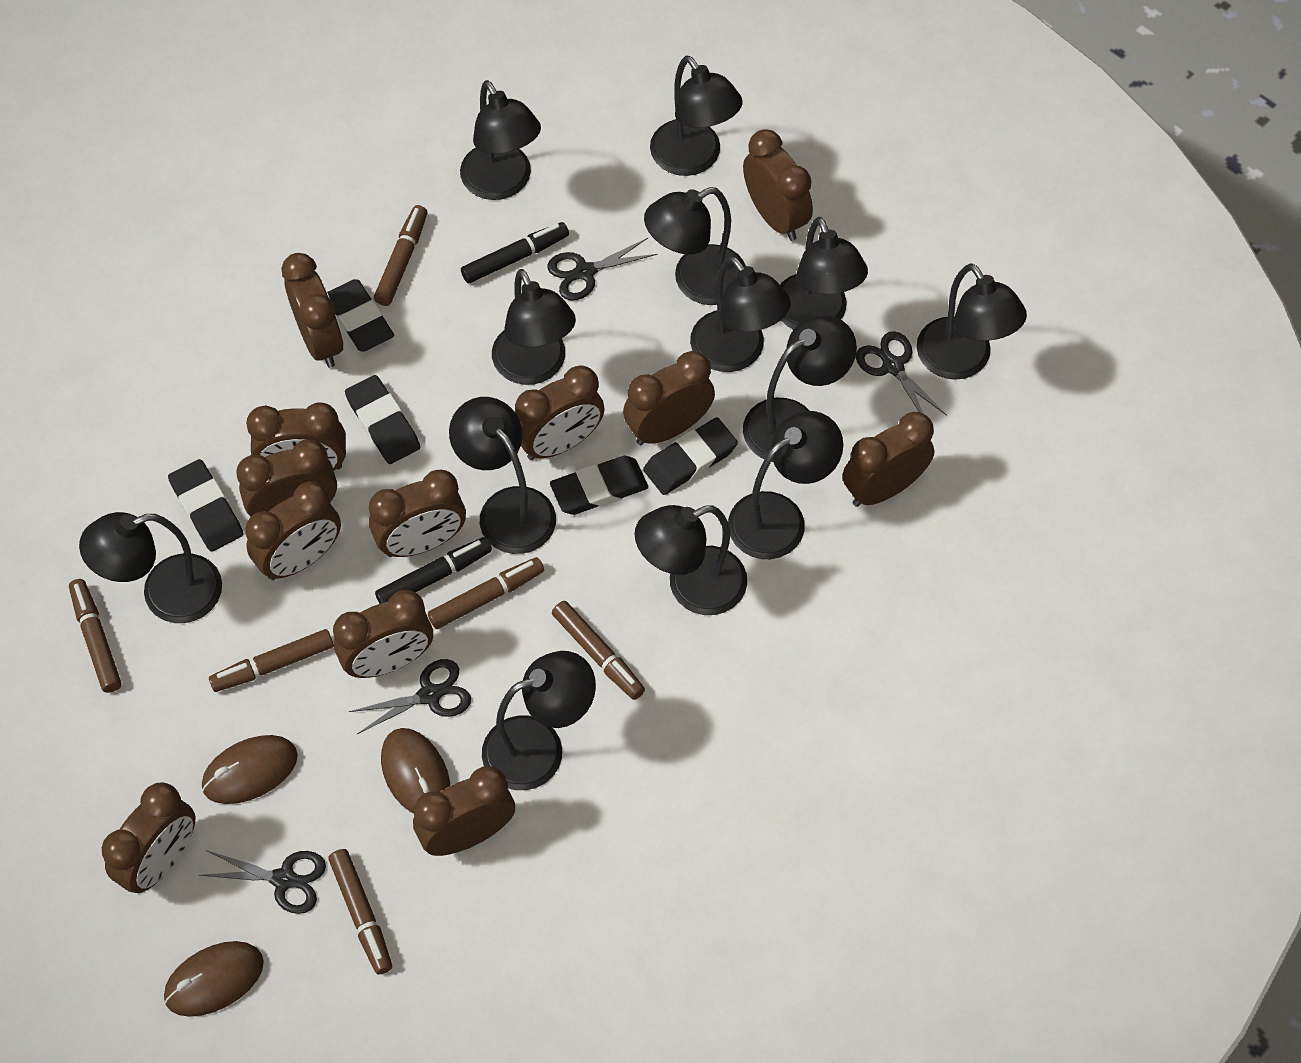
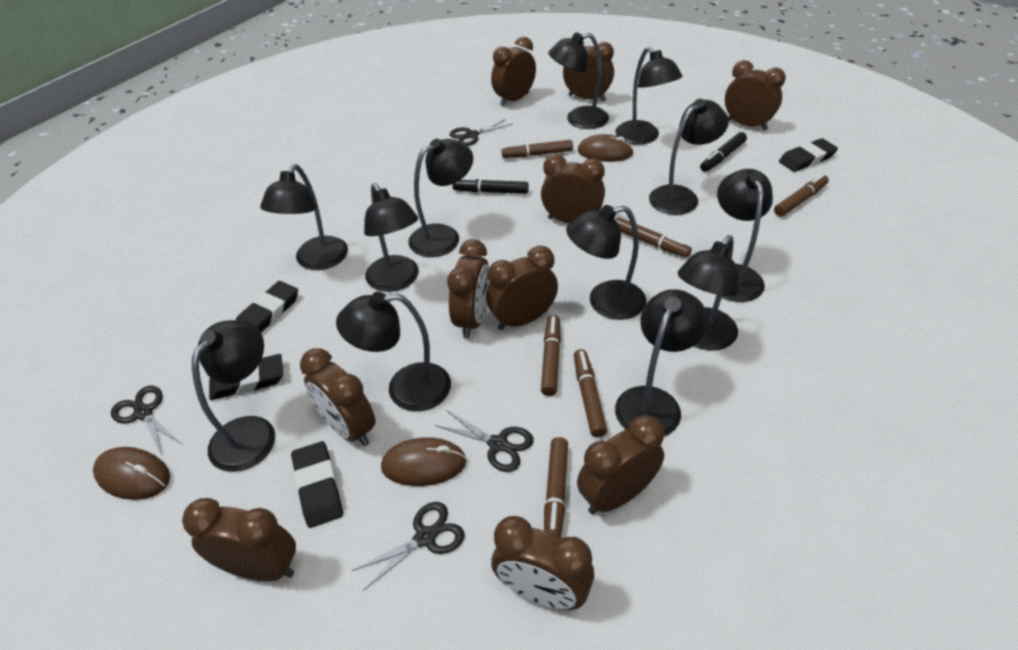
black eraser: 5 -> 4
black lamp: 13 -> 12
brown clock: 12 -> 10

